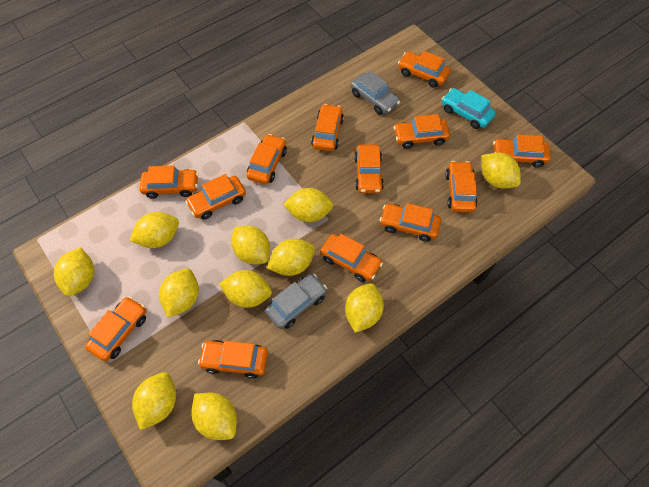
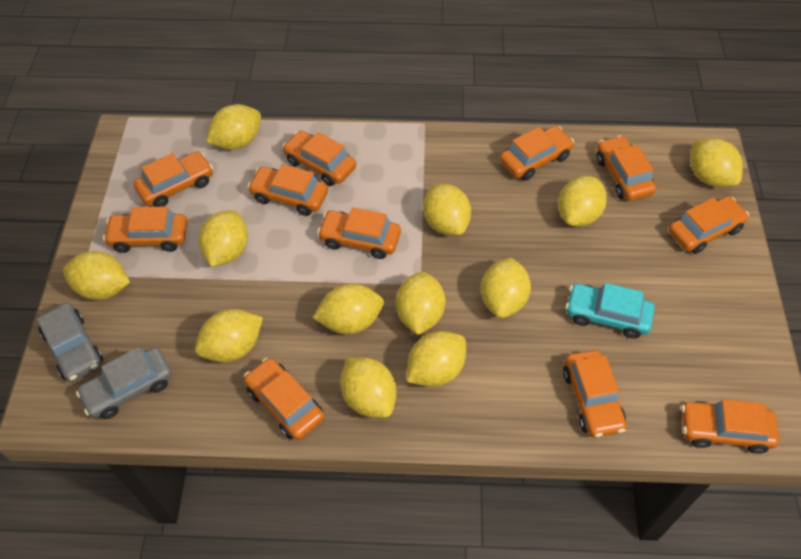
orange car: 13 -> 11
yellow lemon: 11 -> 12

